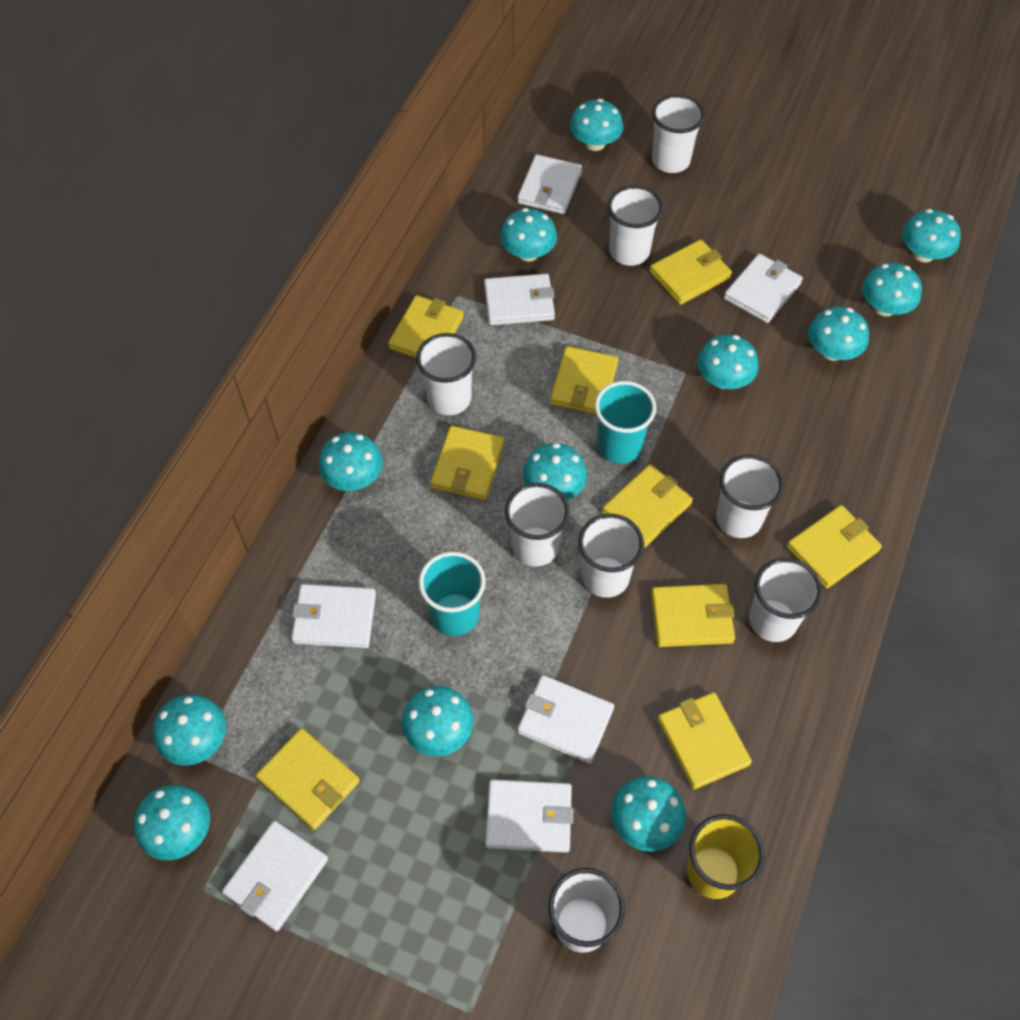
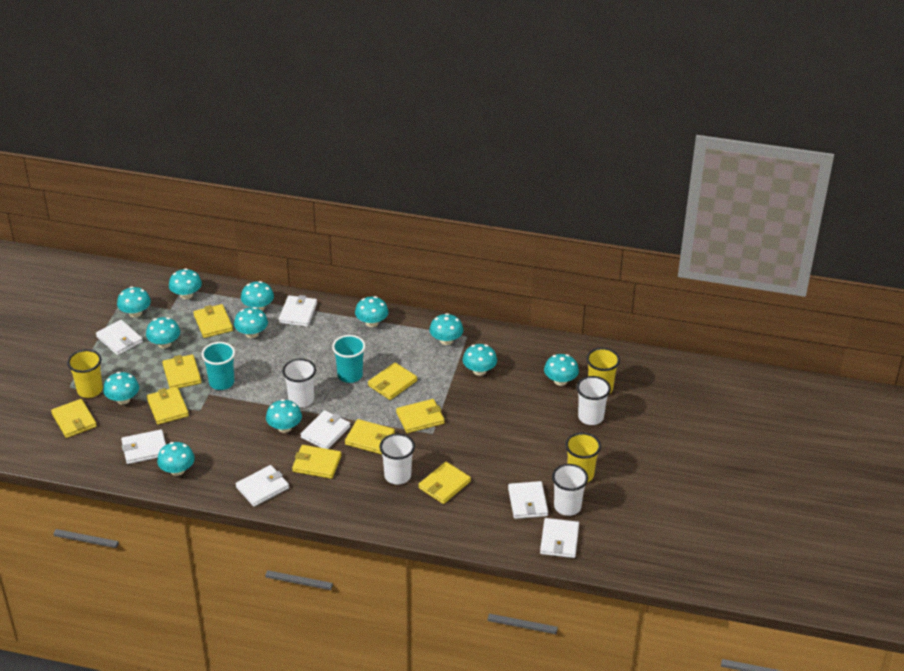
white cup: 8 -> 4
yellow cup: 1 -> 3

